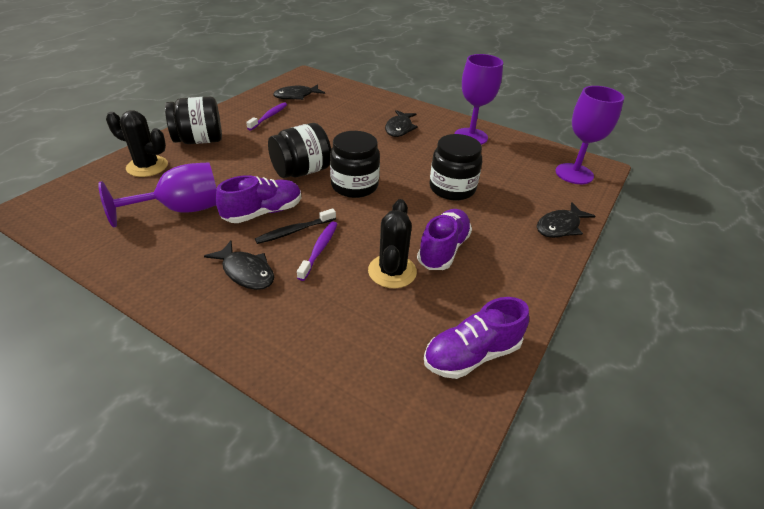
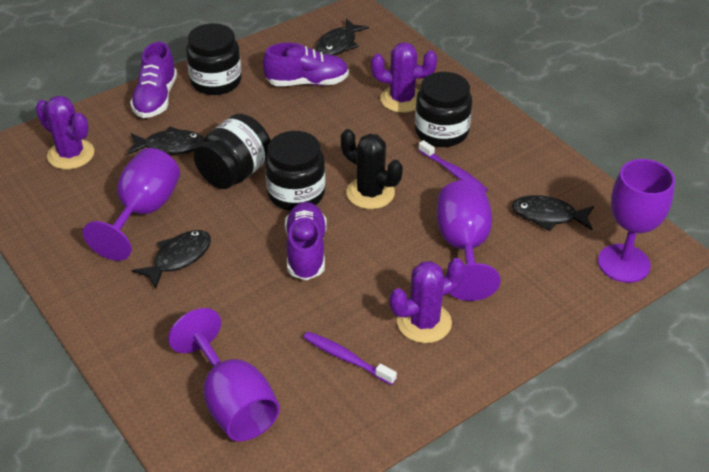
black cactus: 2 -> 1
black toothbrush: 1 -> 0
purple cactus: 0 -> 3
purple goblet: 3 -> 4

